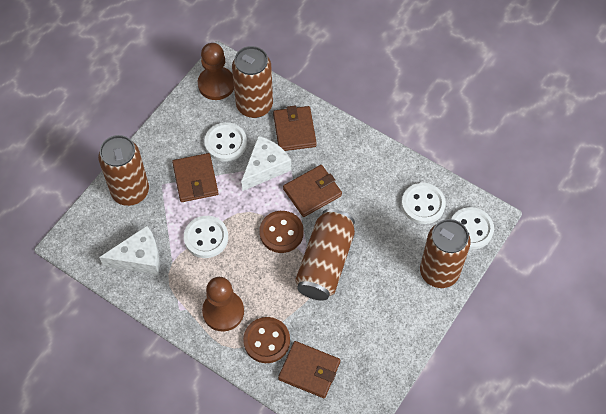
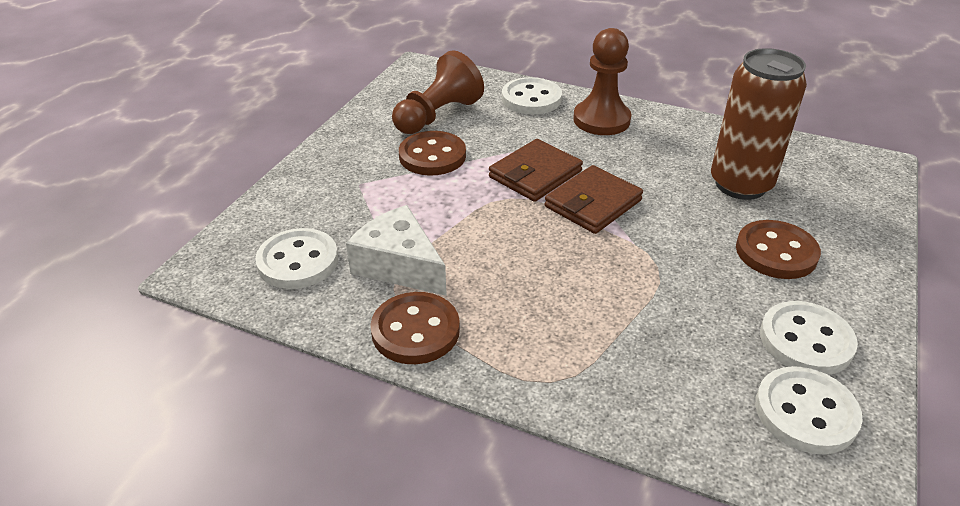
brown button: 2 -> 3
brown can: 4 -> 1
brown wallet: 4 -> 2
white cheese: 2 -> 1

